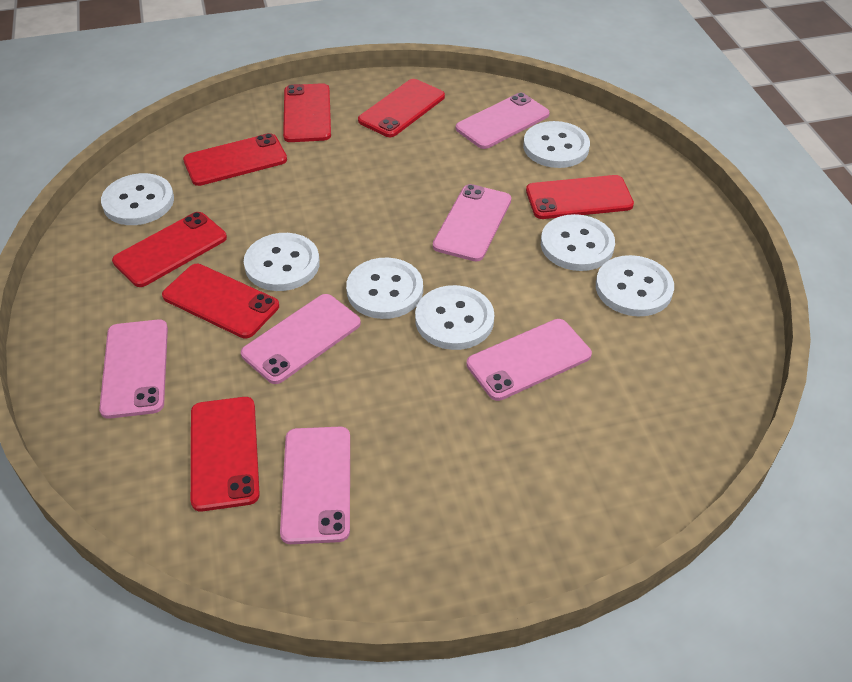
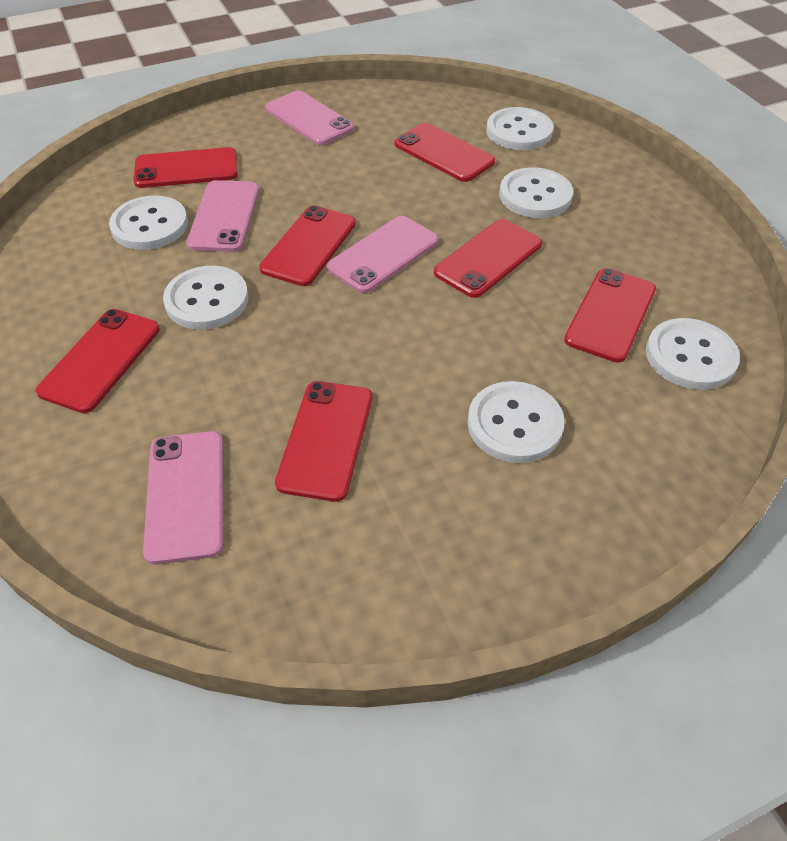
pink phone: 6 -> 4
white button: 7 -> 6

